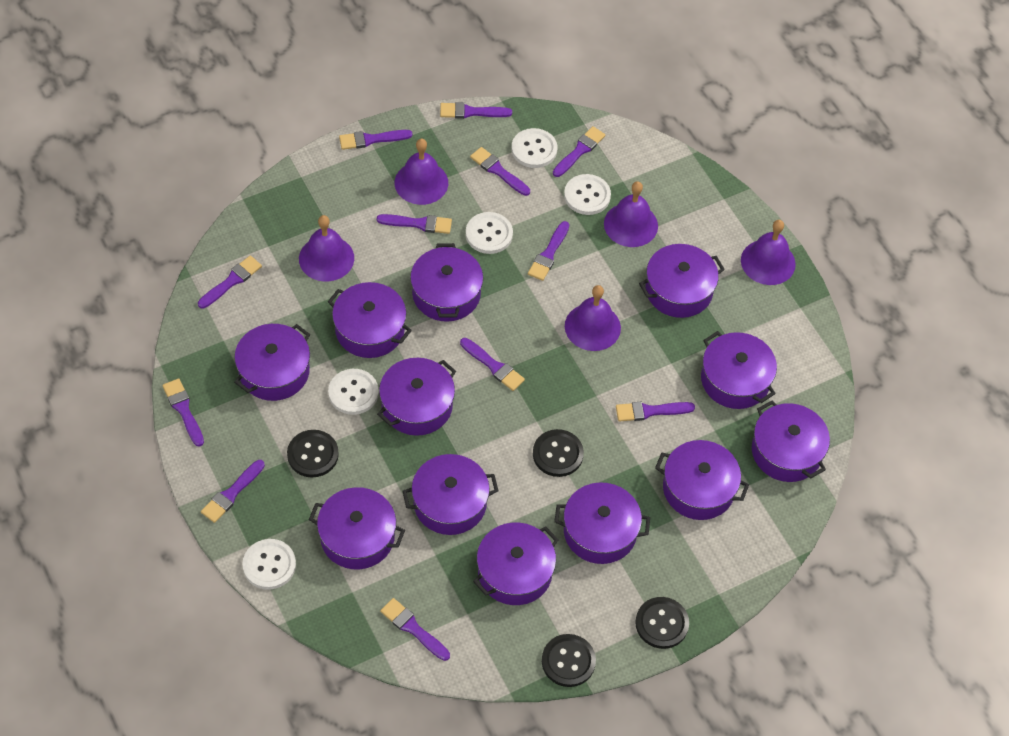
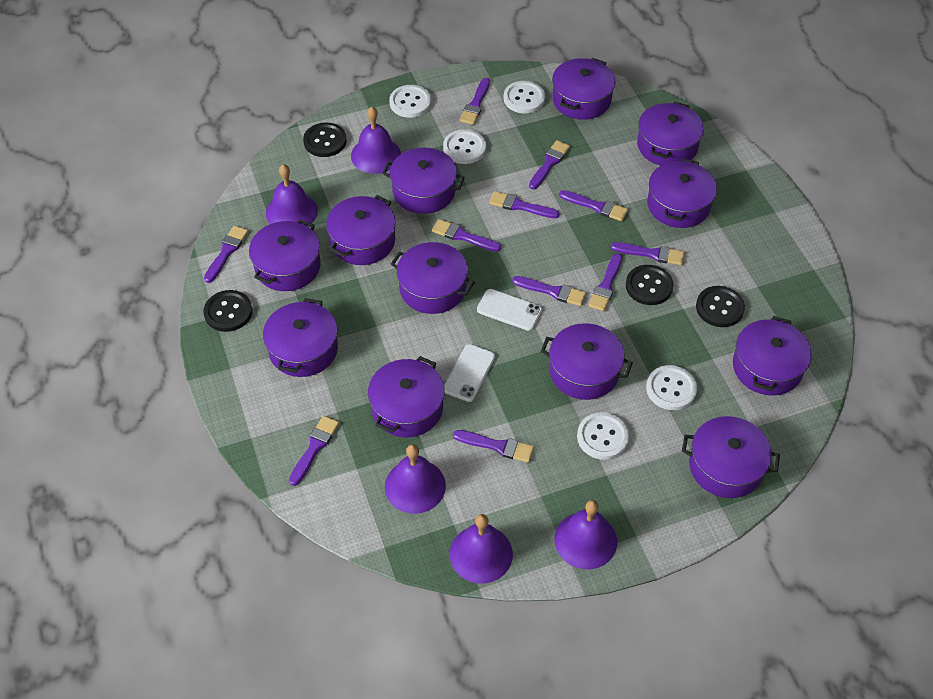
purple brush: 12 -> 11
white phone: 0 -> 2

